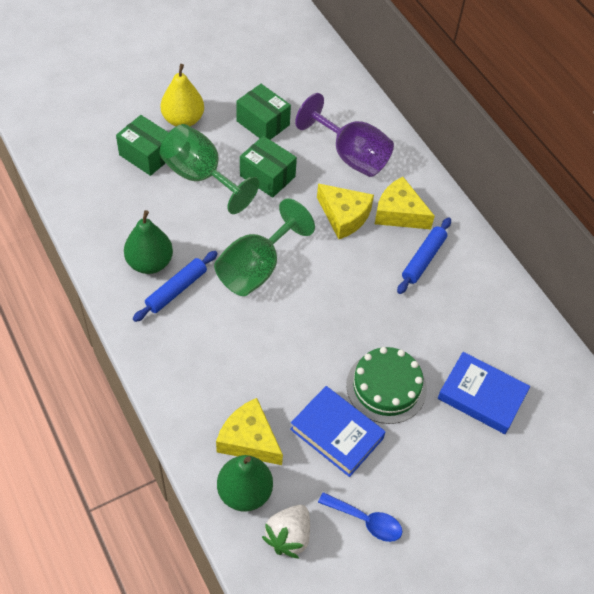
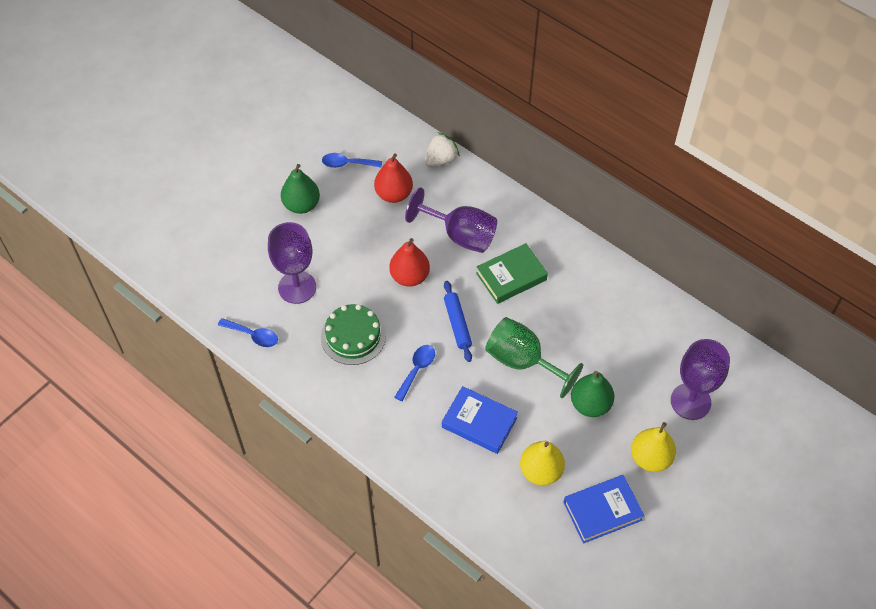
blue rolling pin: 2 -> 1
blue spoon: 1 -> 3
green book: 0 -> 1
green box: 3 -> 0
green goblet: 2 -> 1
purple goblet: 1 -> 3
red pear: 0 -> 2
yellow cheese: 3 -> 0
yellow pear: 1 -> 2

